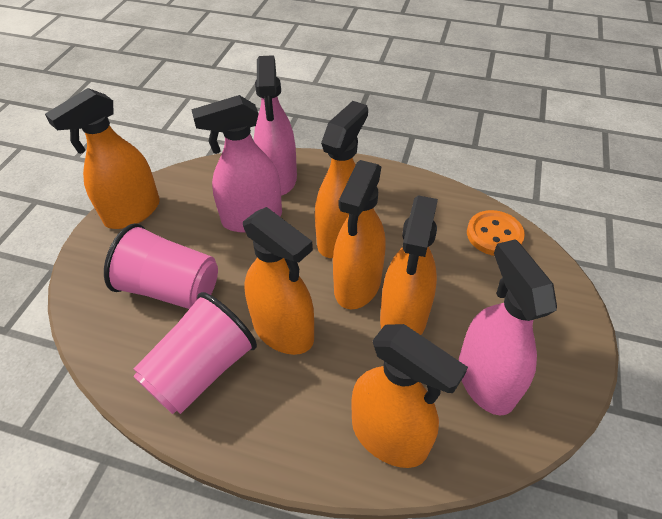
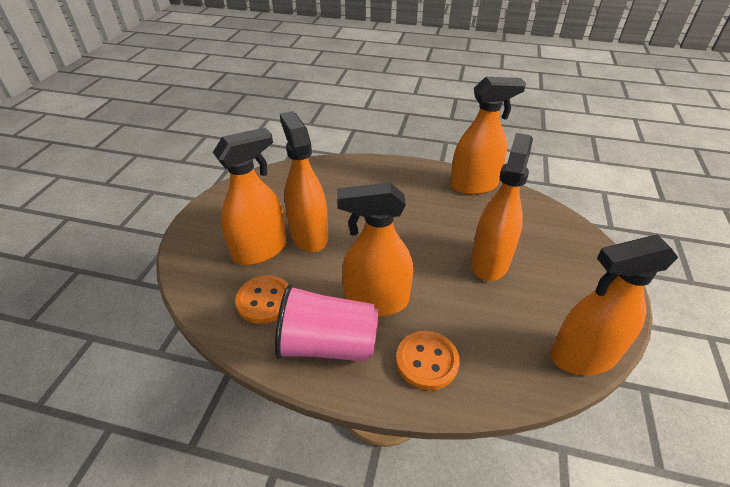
orange button: 1 -> 2
pink cup: 2 -> 1
pink spray bottle: 3 -> 0

